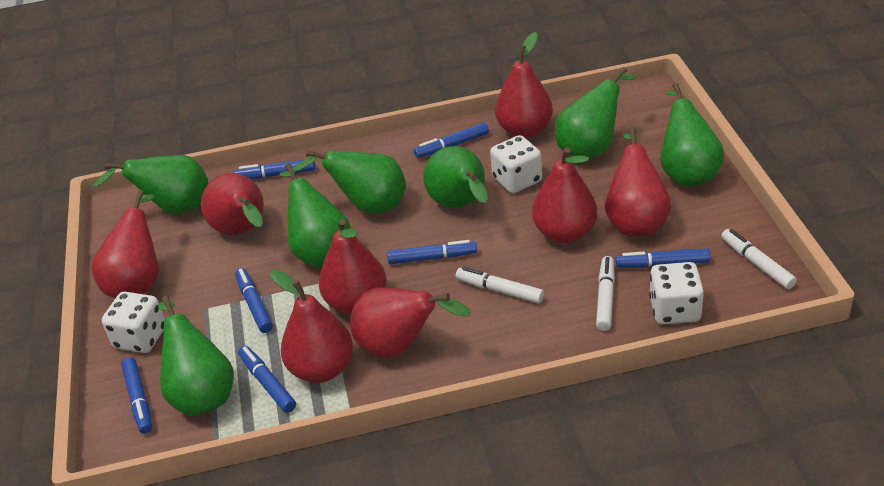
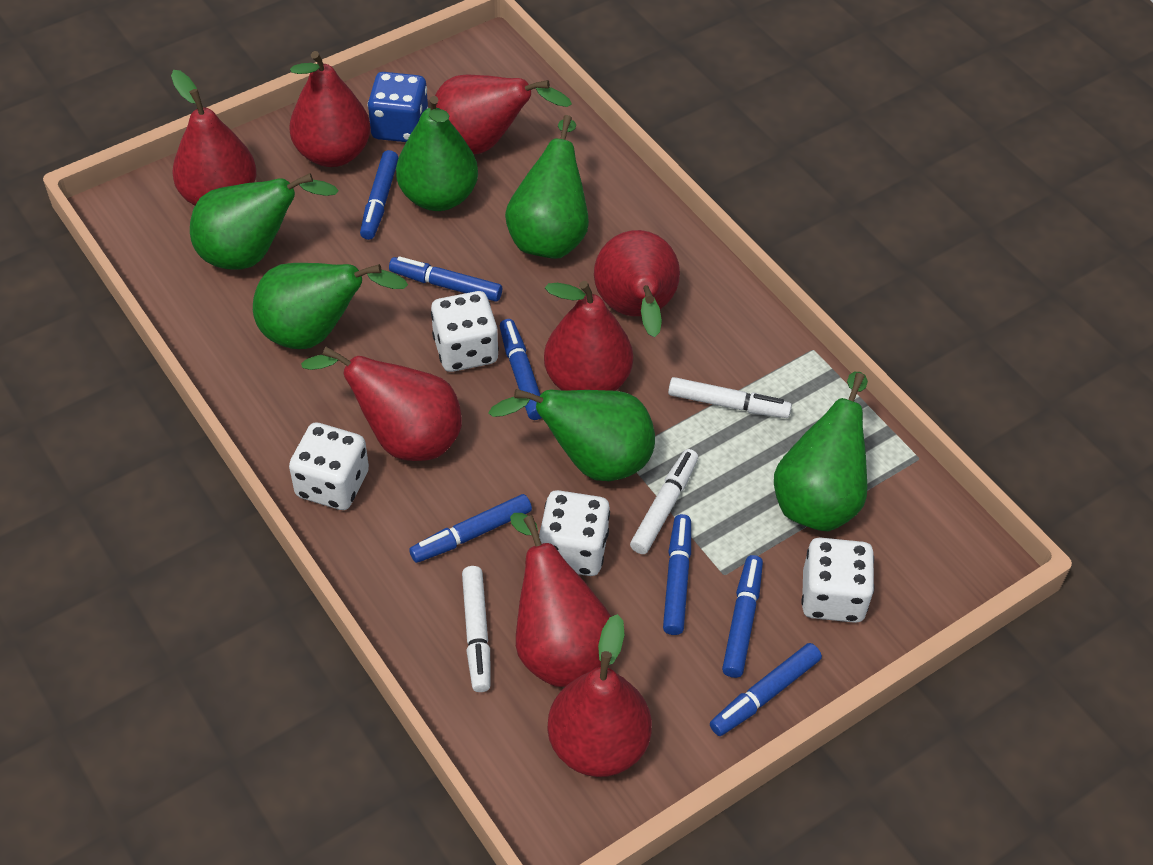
blue dice: 0 -> 1
green pear: 7 -> 6
white dice: 3 -> 4

